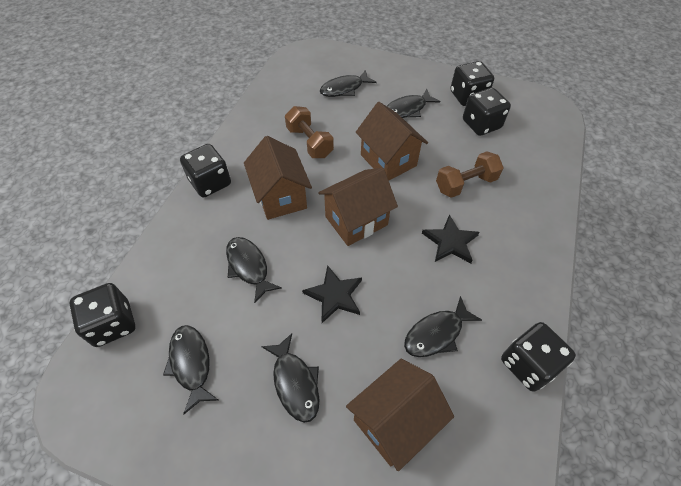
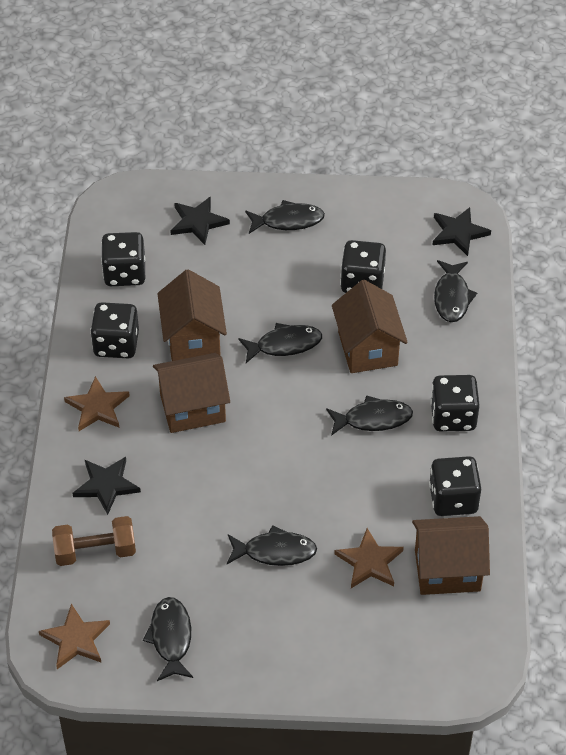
black star: 2 -> 3
brown dumbbell: 2 -> 1
brown star: 0 -> 3

